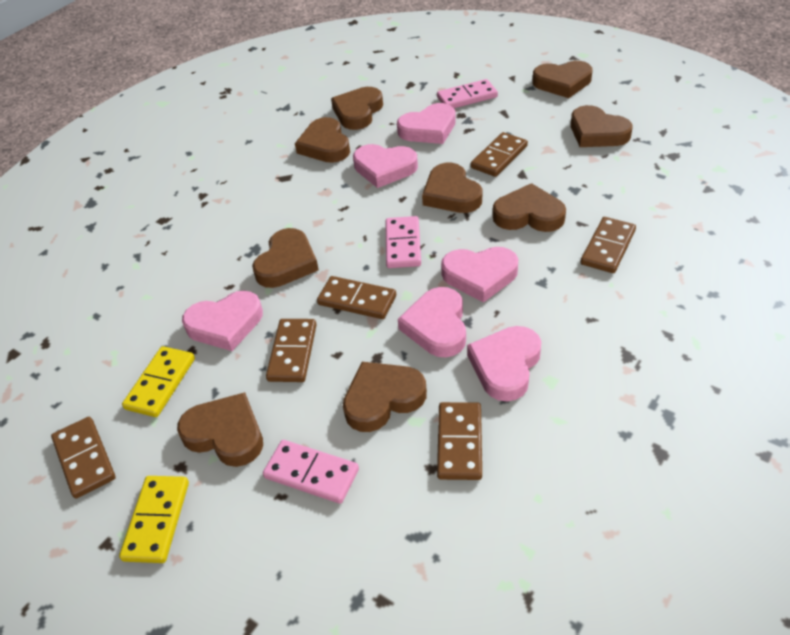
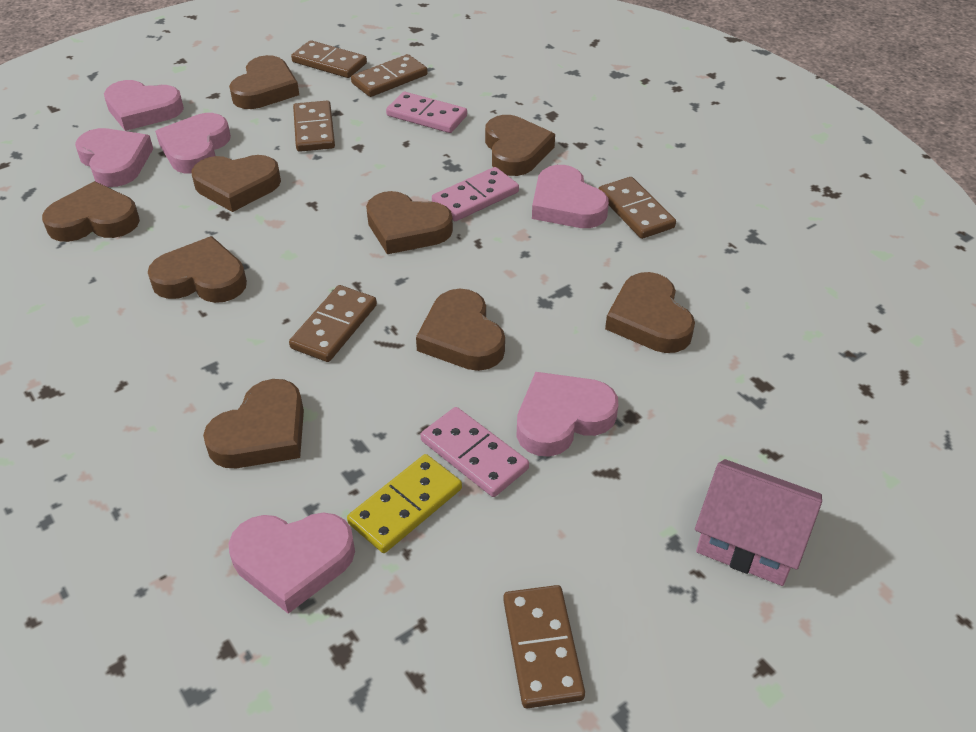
pink house: 0 -> 1
yellow domino: 2 -> 1

